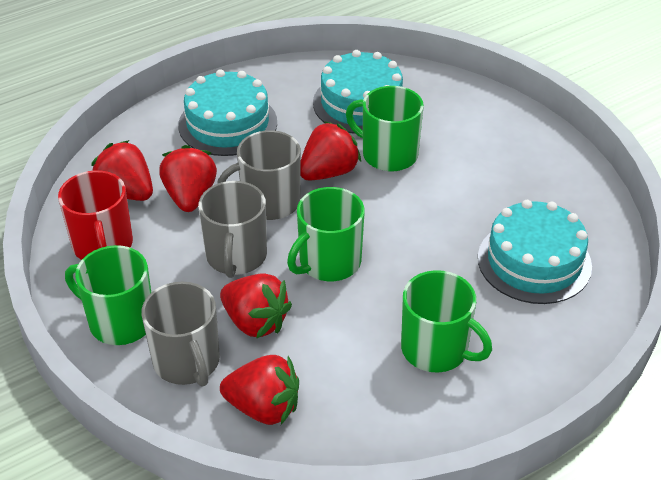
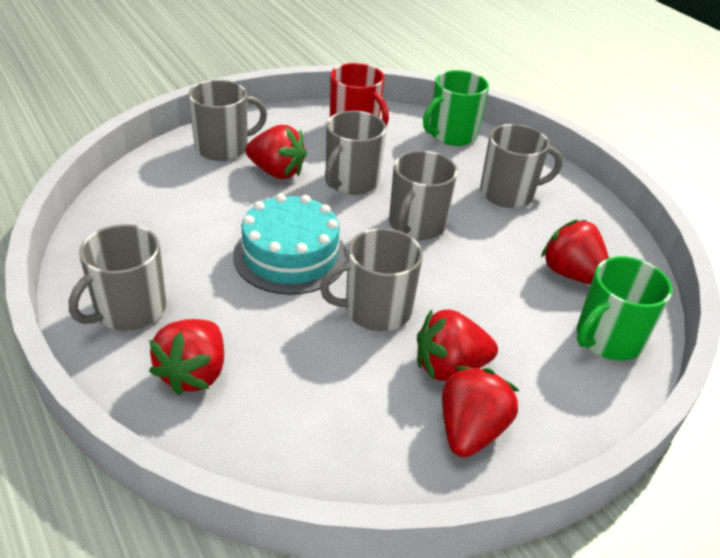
green mug: 4 -> 2
grey mug: 3 -> 6
turquoise cake: 3 -> 1

